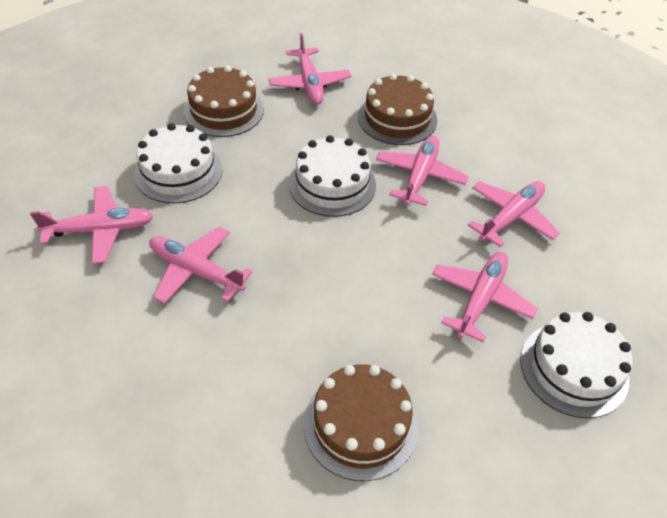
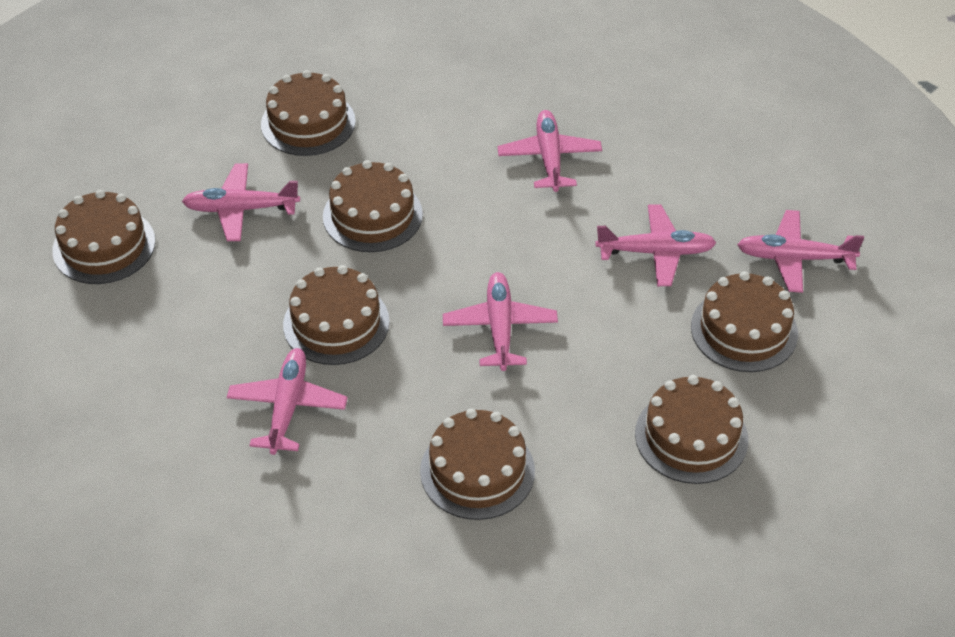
brown cake: 3 -> 7
white cake: 3 -> 0

